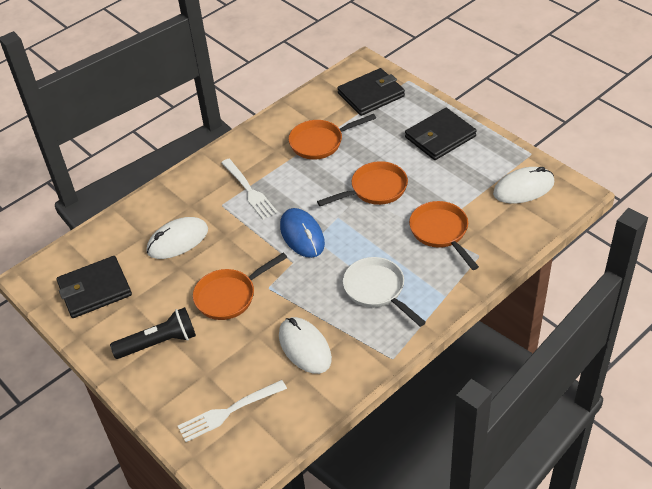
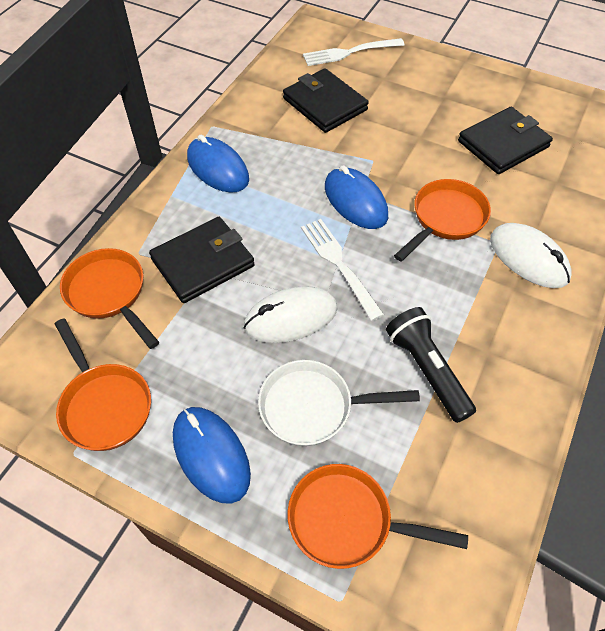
blue mouse: 1 -> 3
white mouse: 3 -> 2

